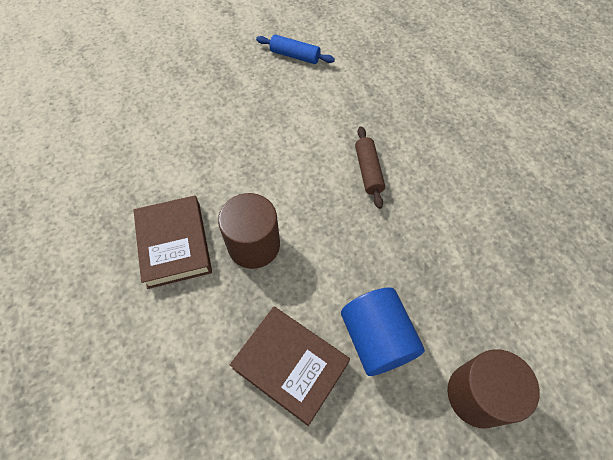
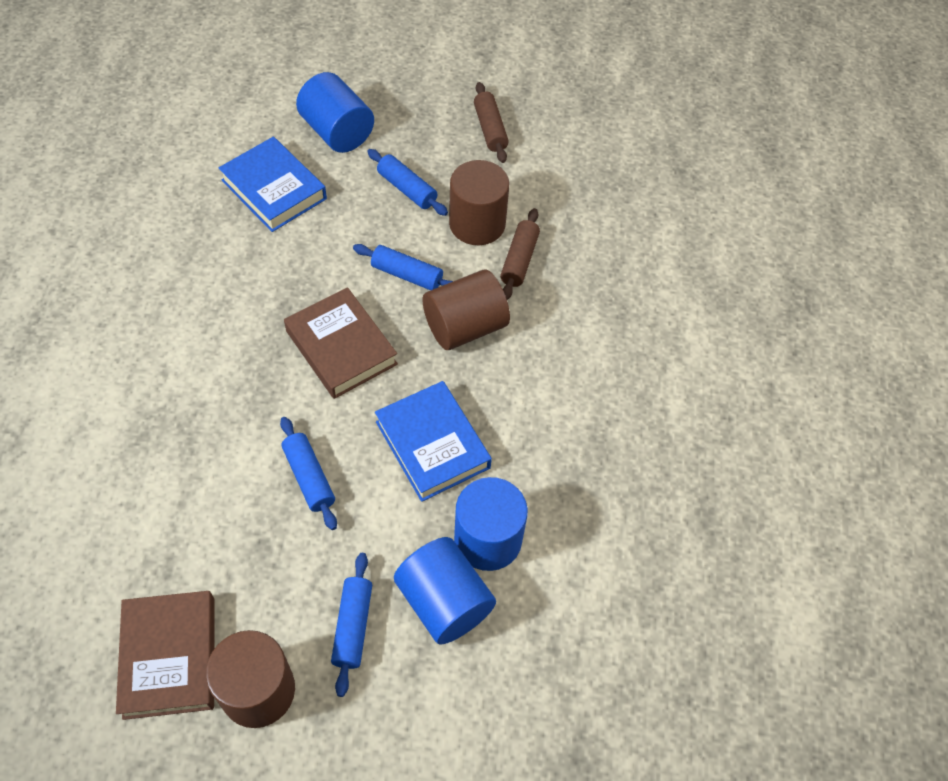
blue book: 0 -> 2
blue cylinder: 1 -> 3
blue rolling pin: 1 -> 4
brown cylinder: 2 -> 3
brown rolling pin: 1 -> 2

